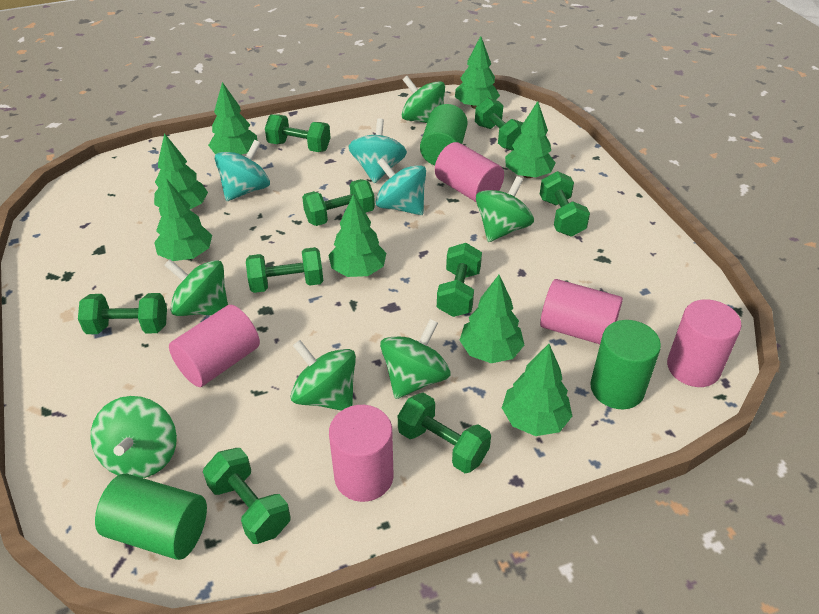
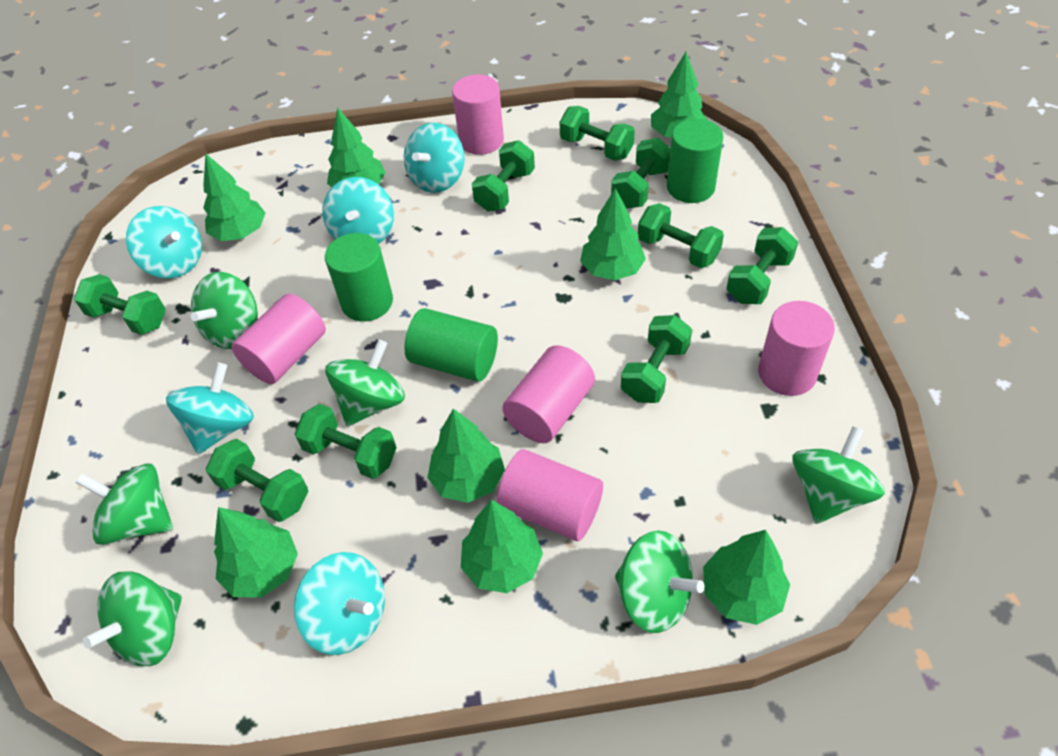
turquoise spinning top: 3 -> 5

